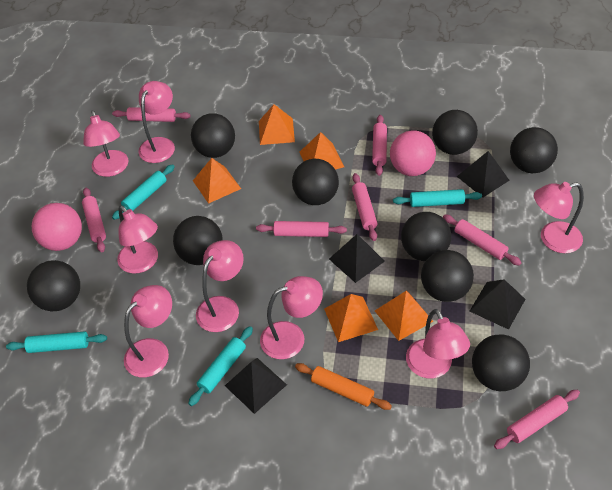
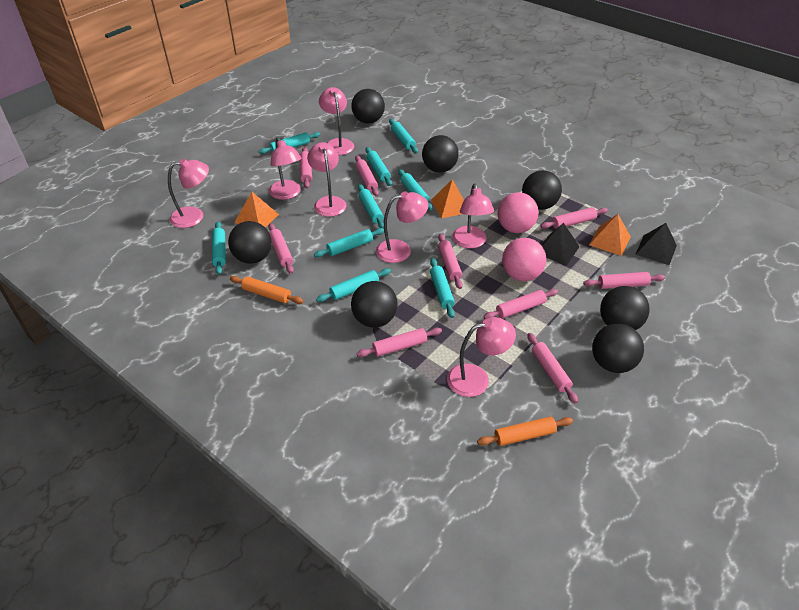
black ball: 9 -> 7
black pyramid: 4 -> 2
orange pyramid: 5 -> 3
orange rolling pin: 1 -> 2
pink lamp: 8 -> 7
pink rolling pin: 7 -> 9
turquoise rolling pin: 4 -> 9

